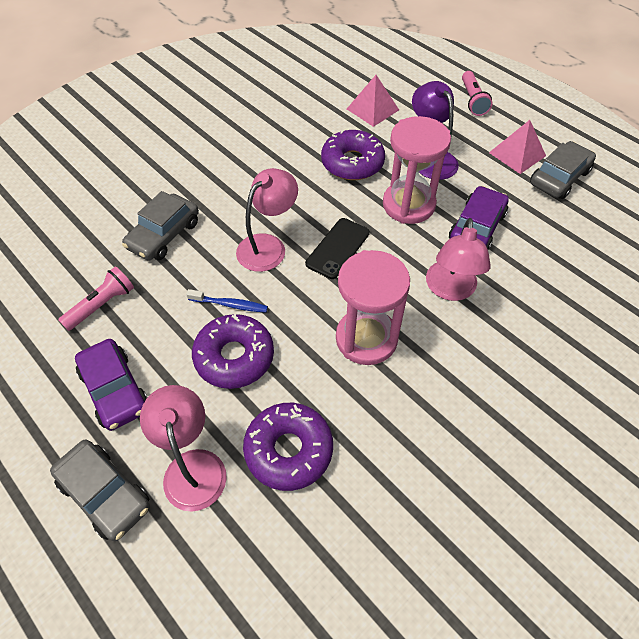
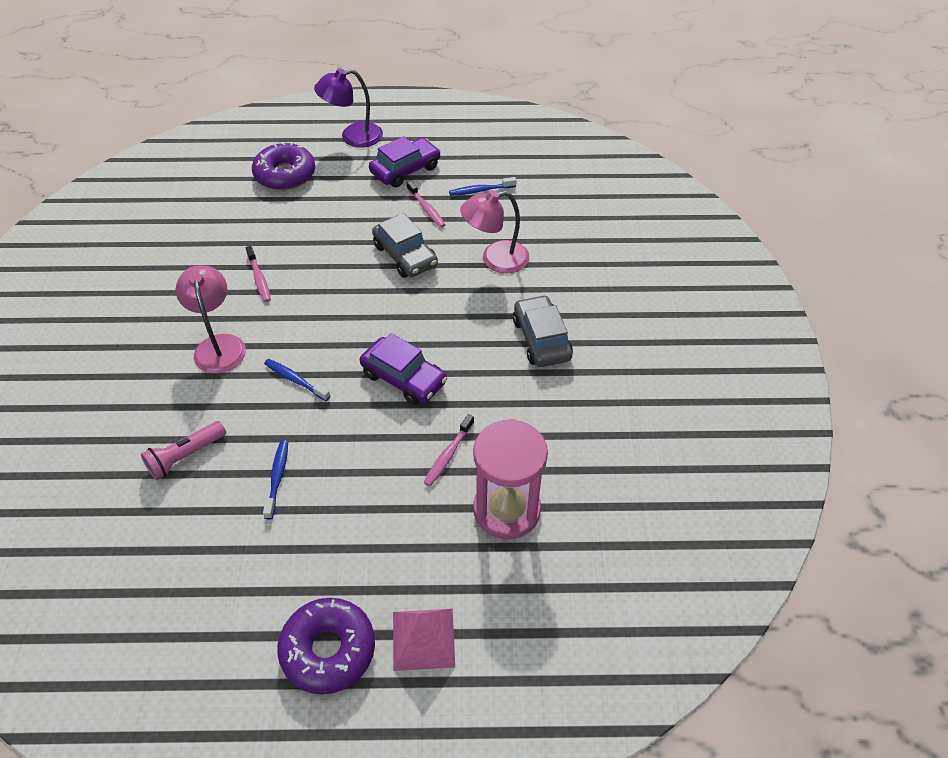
black phone: 1 -> 0
blue toothbrush: 1 -> 3
grey car: 3 -> 2
pink flashlight: 2 -> 1
pink hourglass: 2 -> 1
pink lamp: 3 -> 2
pink pyramid: 2 -> 1
pink toothbrush: 0 -> 3
purple donut: 3 -> 2

